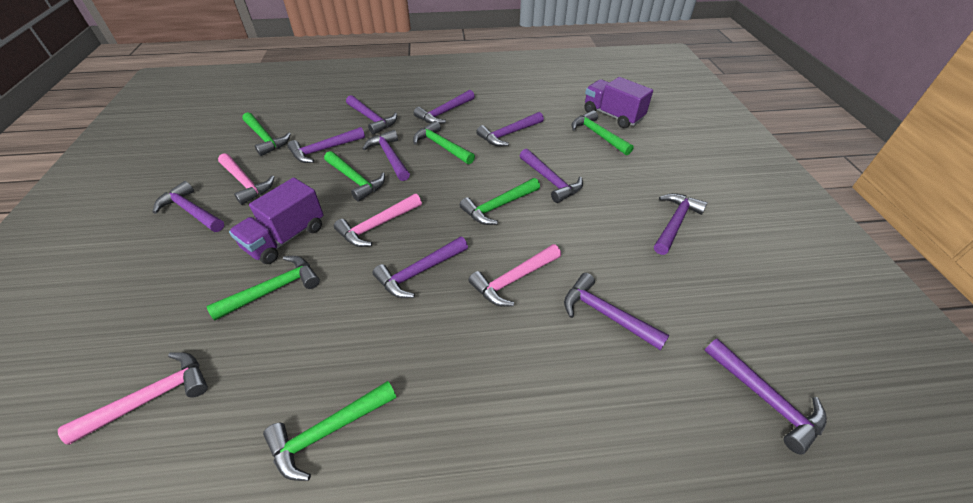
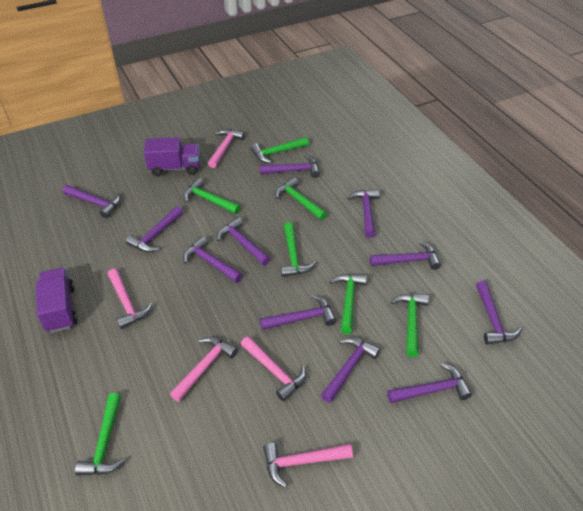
pink hammer: 4 -> 5

